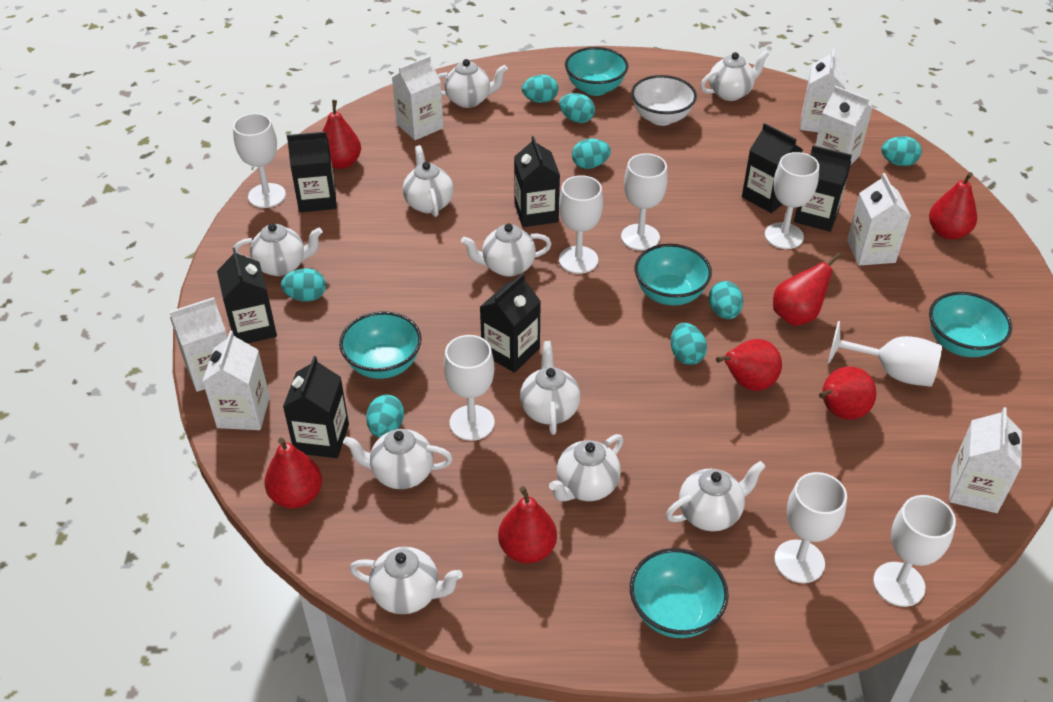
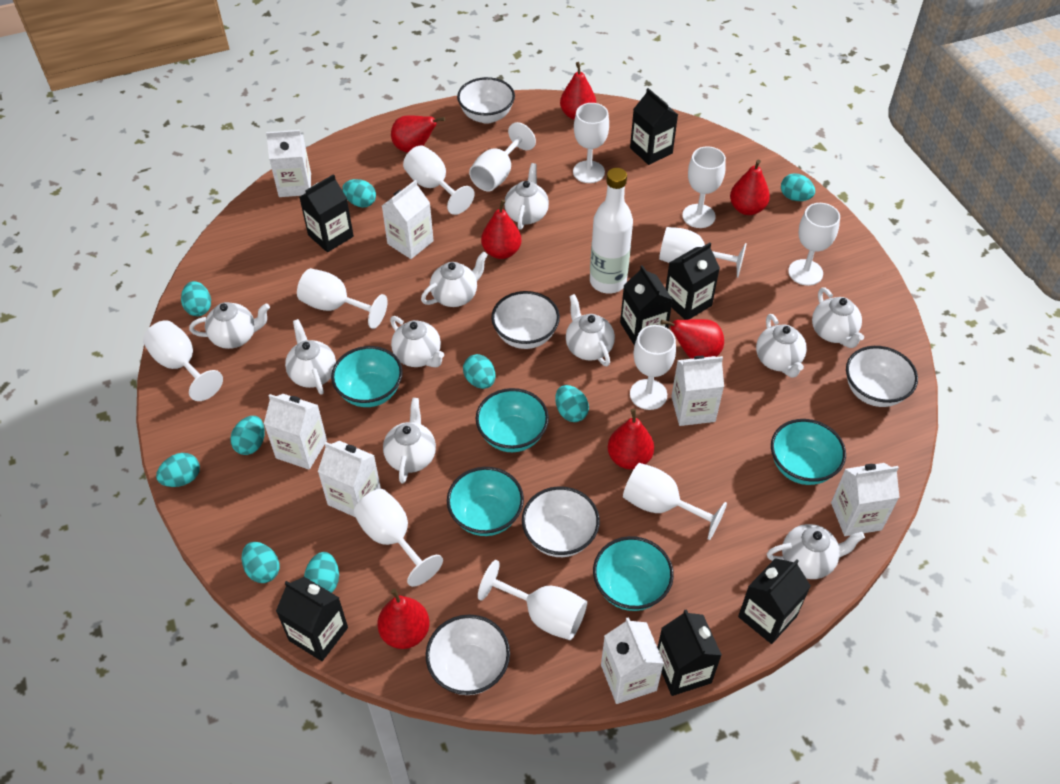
turquoise egg: 8 -> 9
white bottle: 0 -> 1
white bowl: 1 -> 5
white goblet: 8 -> 12

